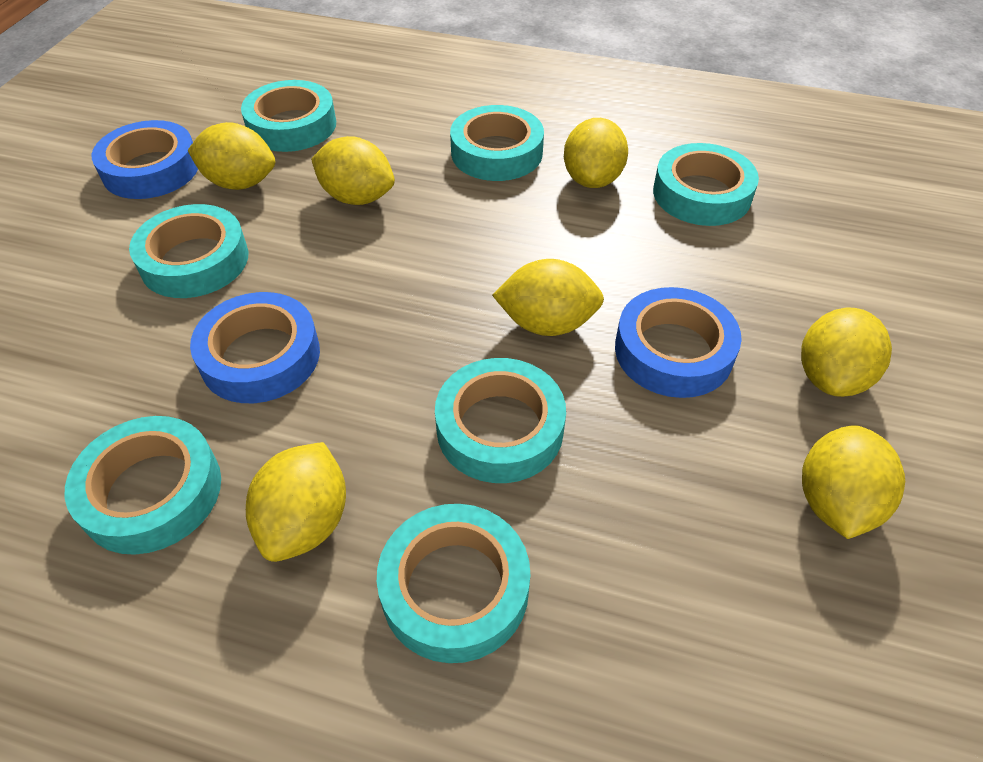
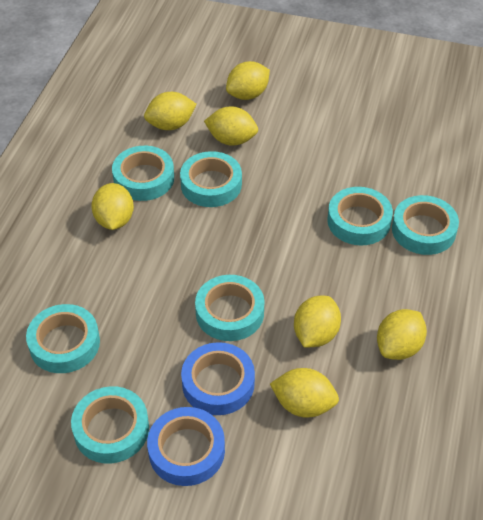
blue tape: 3 -> 2

